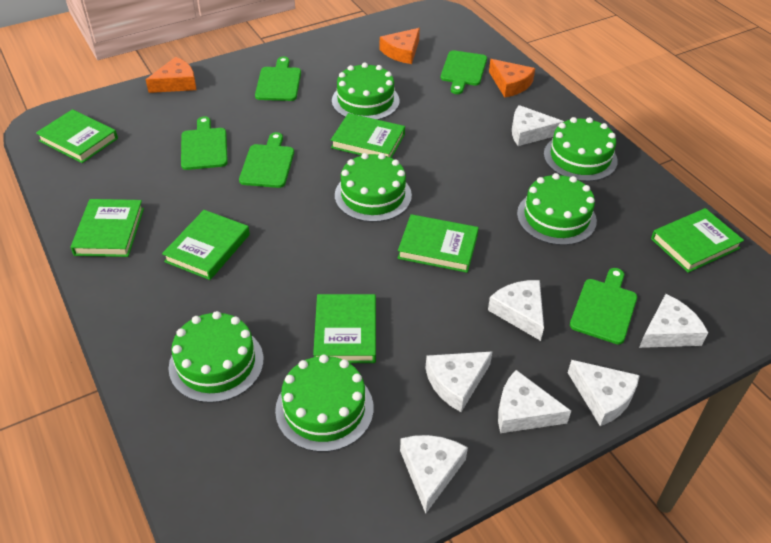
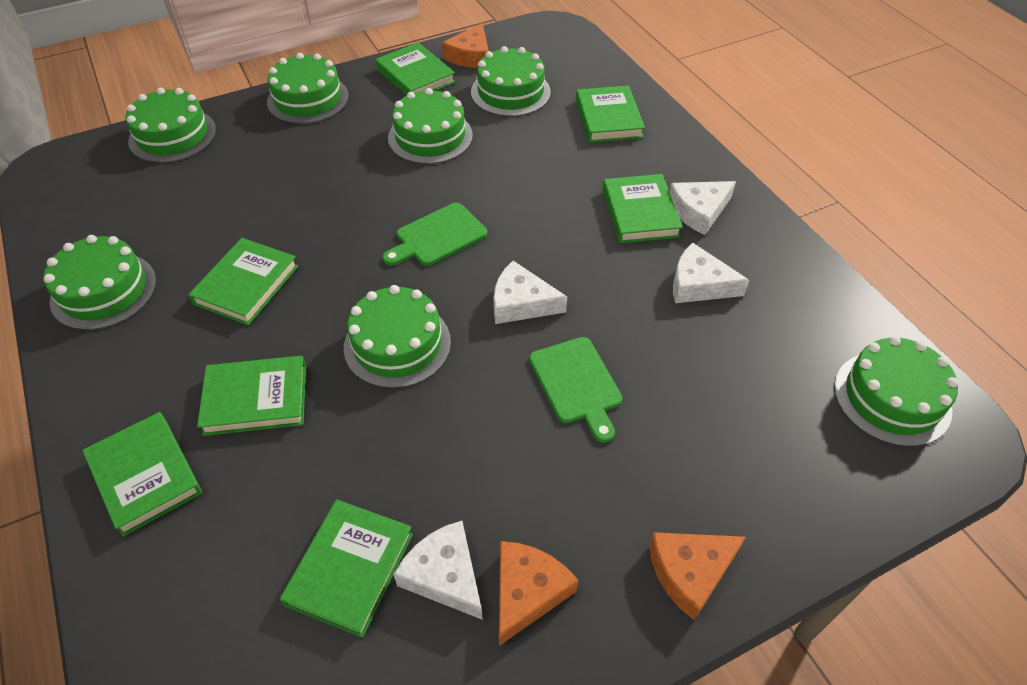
green cake: 6 -> 7
green cutting board: 5 -> 2
white cheese: 7 -> 4

